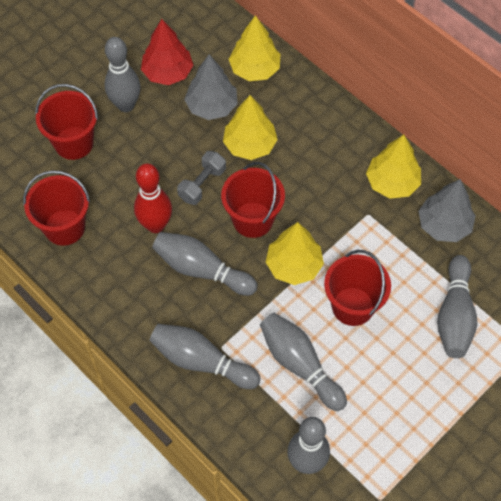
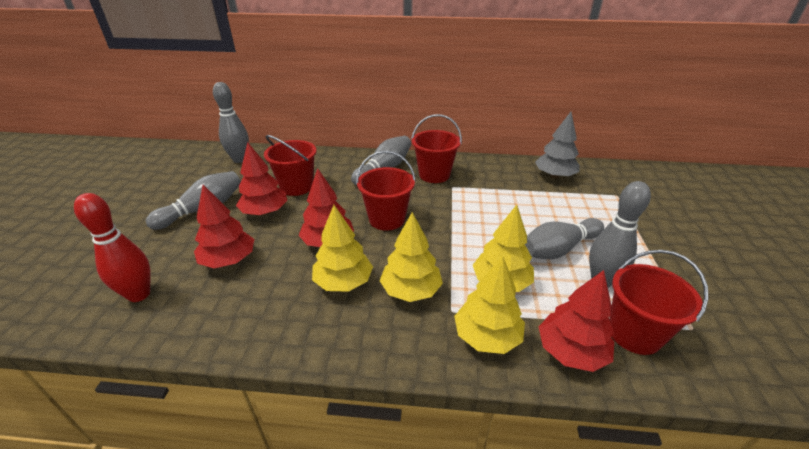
grey bowling pin: 6 -> 5
grey dumbbell: 1 -> 0
grey tree: 2 -> 1
red tree: 1 -> 4

